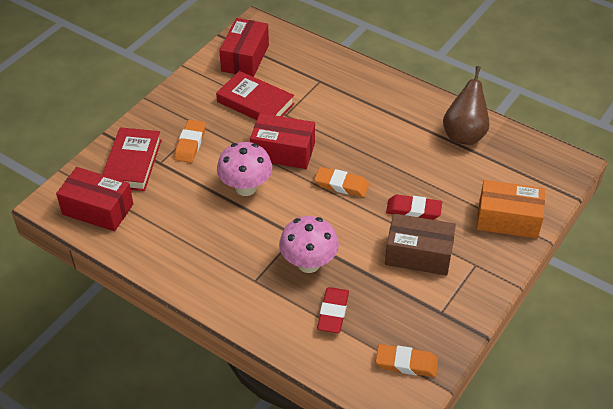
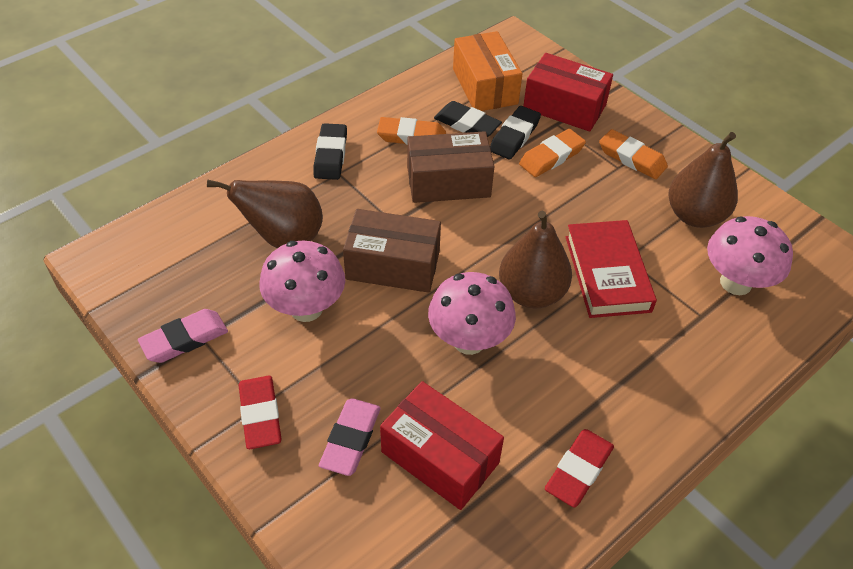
black eraser: 0 -> 3
brown box: 1 -> 2
brown pear: 1 -> 3
pink eraser: 0 -> 2
pink mushroom: 2 -> 3
red book: 2 -> 1
red box: 3 -> 2

